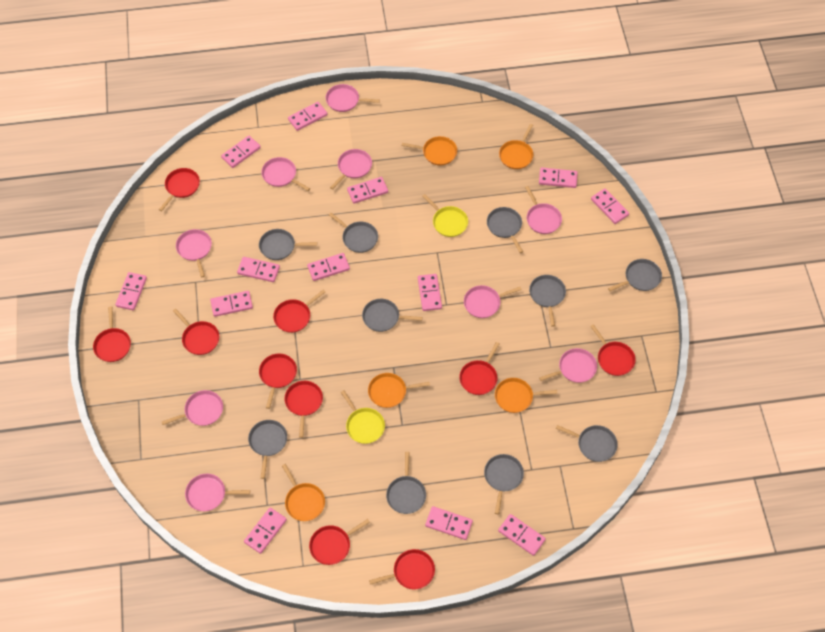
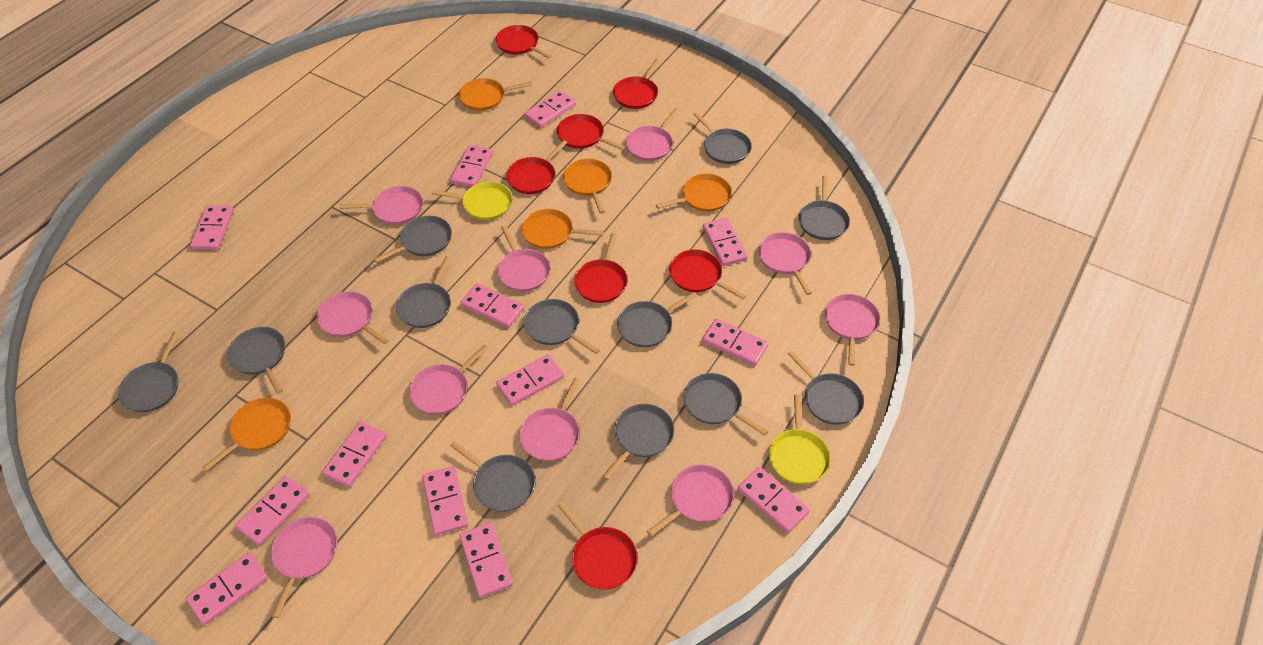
grey pan: 10 -> 12
pink pan: 9 -> 10
red pan: 10 -> 7

